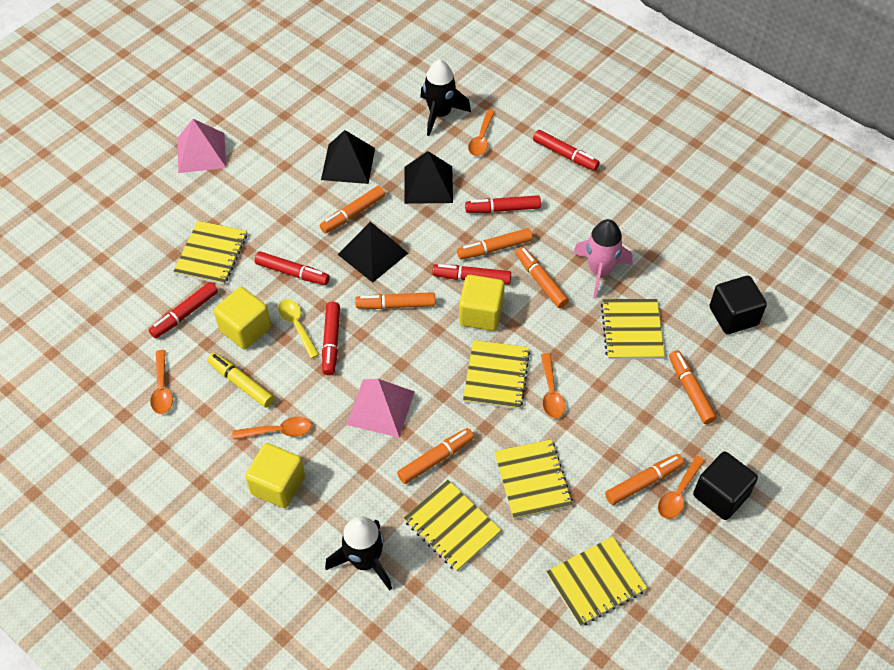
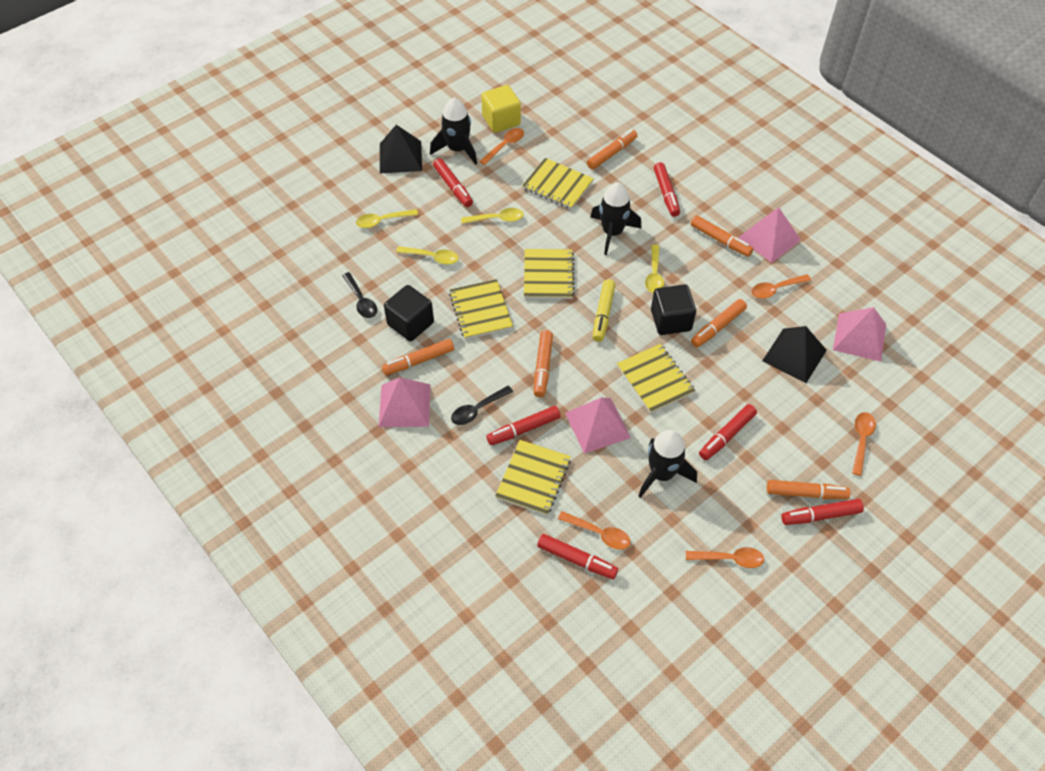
black pyramid: 3 -> 2
black rocket: 2 -> 3
black spoon: 0 -> 2
orange marker: 7 -> 6
pink pyramid: 2 -> 4
pink rocket: 1 -> 0
yellow cube: 3 -> 1
yellow notebook: 6 -> 5
yellow spoon: 1 -> 4

